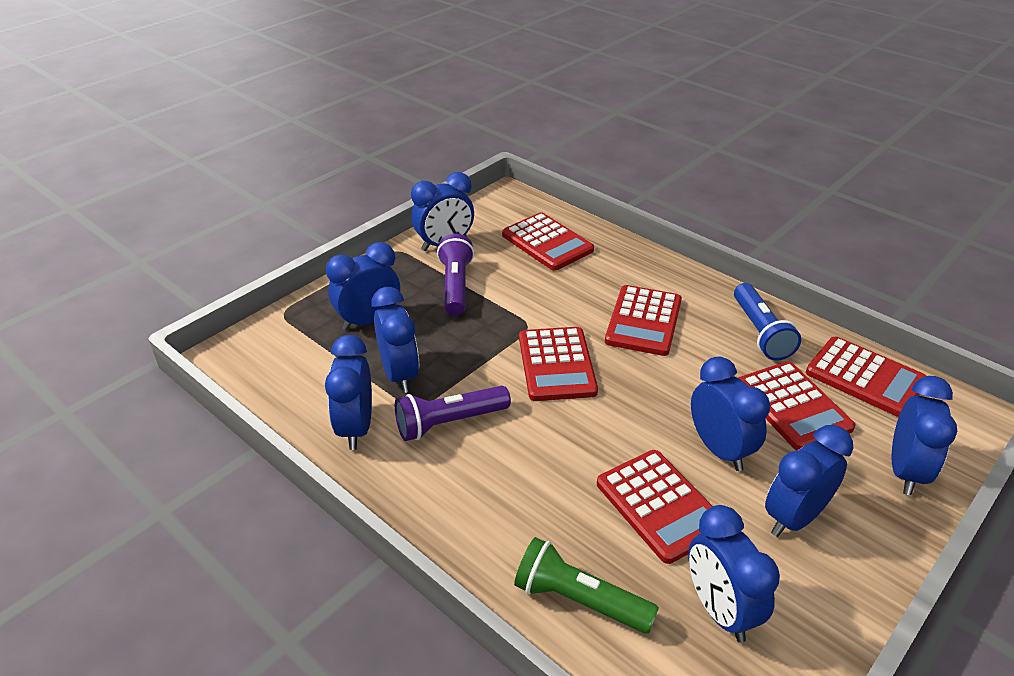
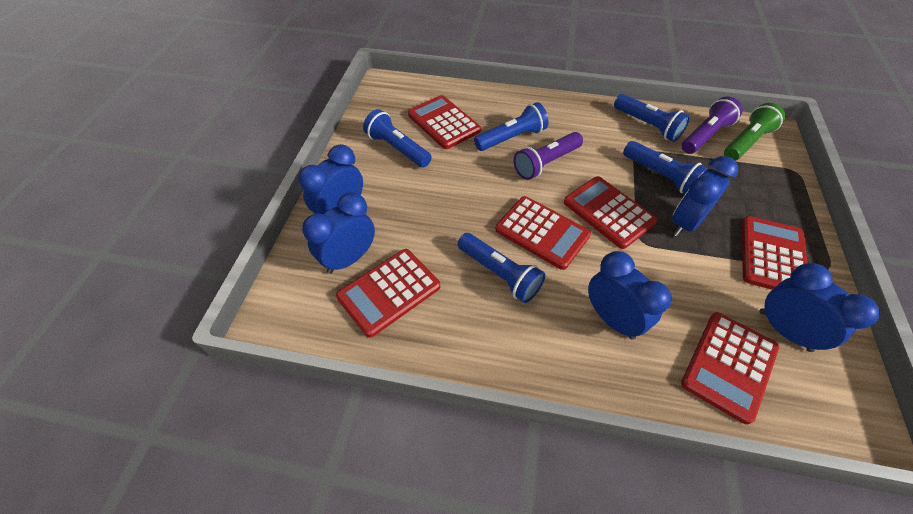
blue clock: 8 -> 5
blue flashlight: 1 -> 5

